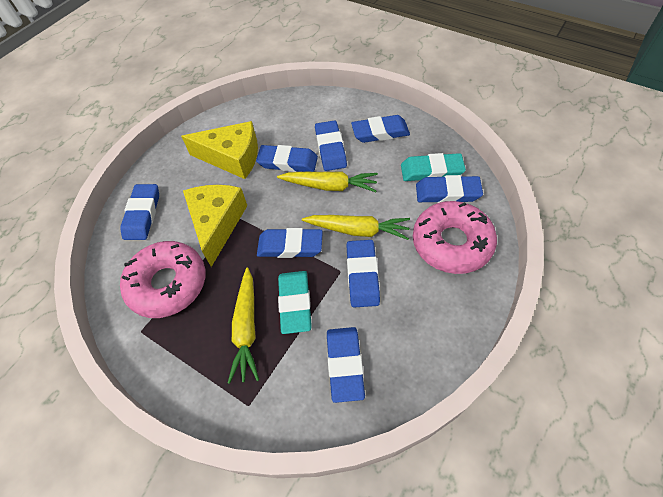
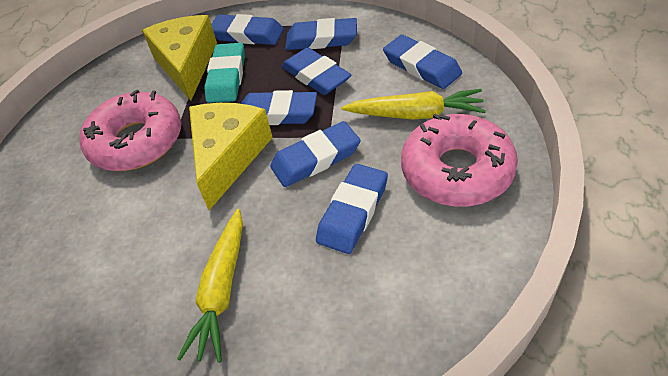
blue eraser: 8 -> 7
turquoise eraser: 2 -> 1
yellow carrot: 3 -> 2

